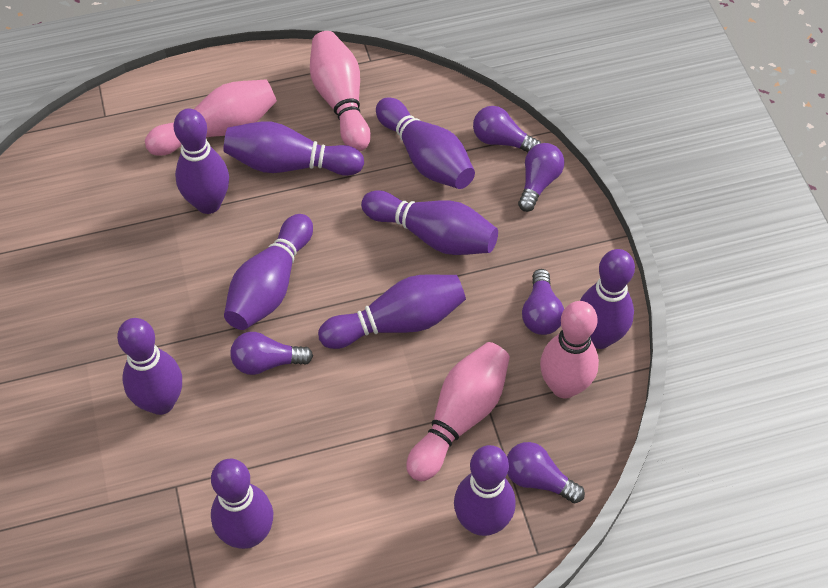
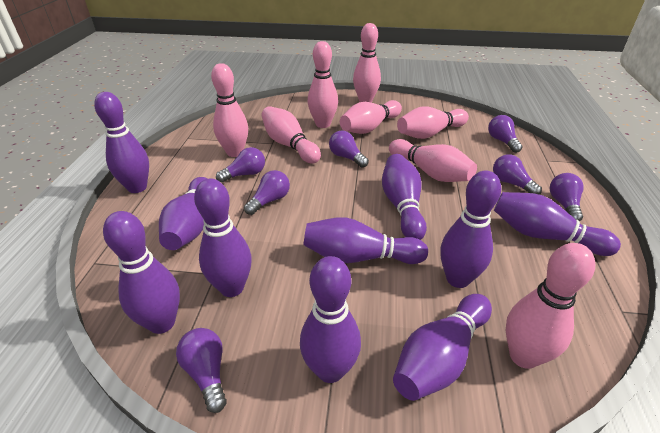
pink bowling pin: 4 -> 8
purple light bulb: 5 -> 7

